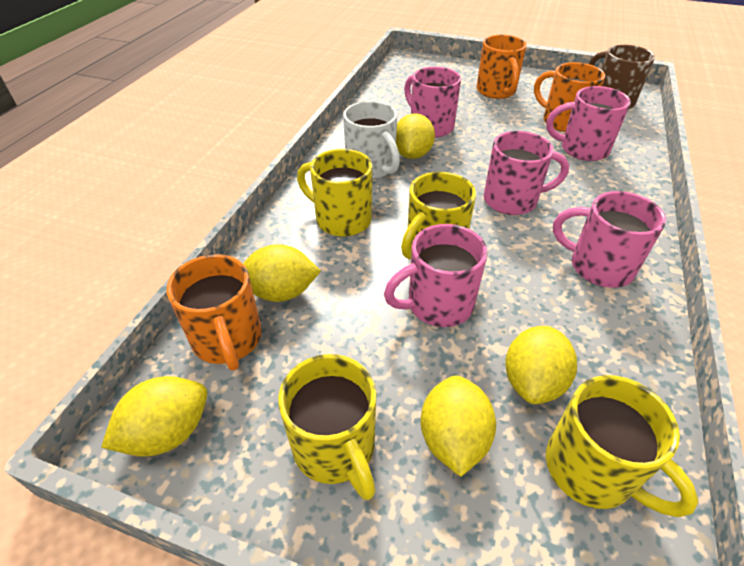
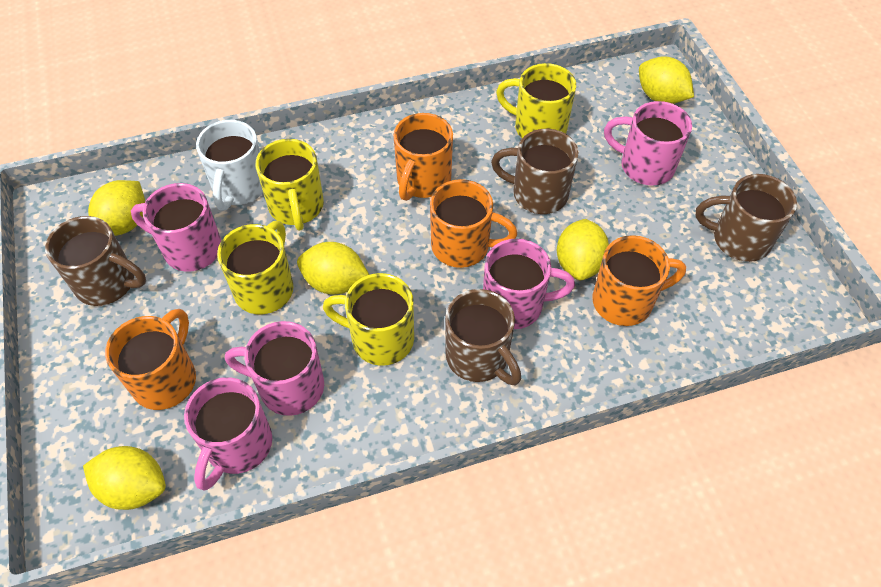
brown mug: 1 -> 4
orange mug: 3 -> 4

